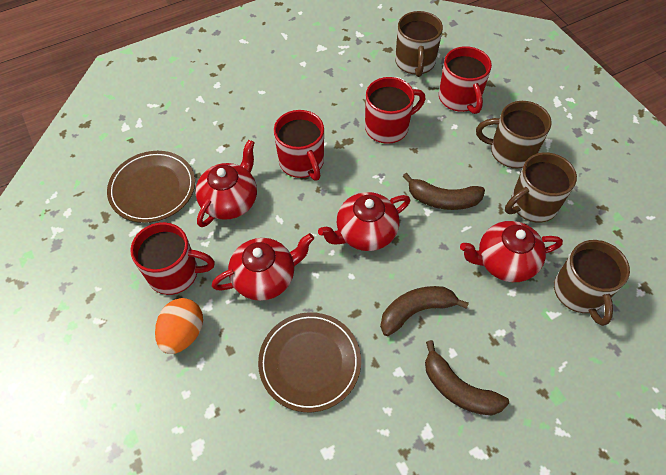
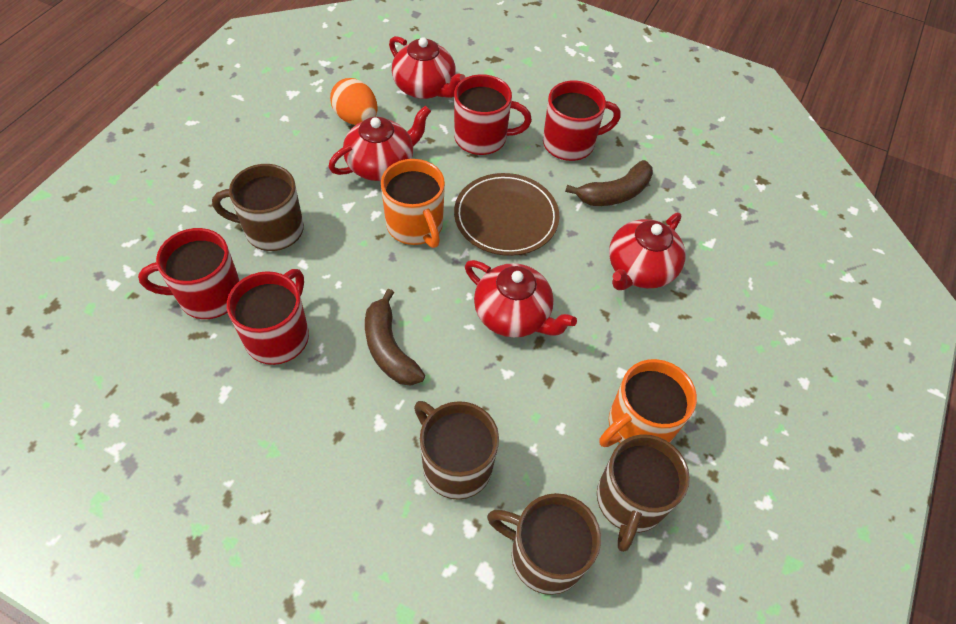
brown banana: 3 -> 2
brown plate: 2 -> 1
orange mug: 0 -> 2

